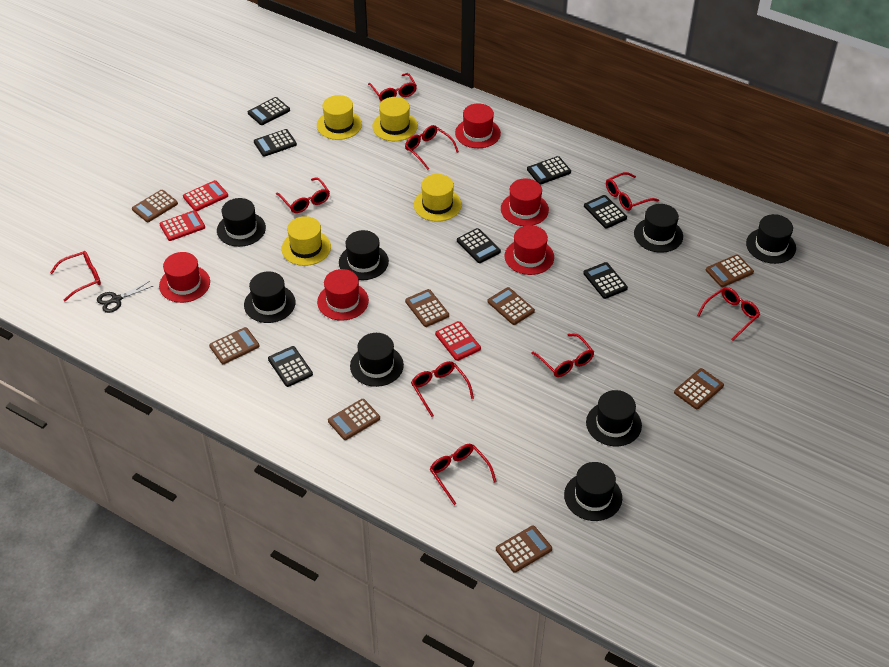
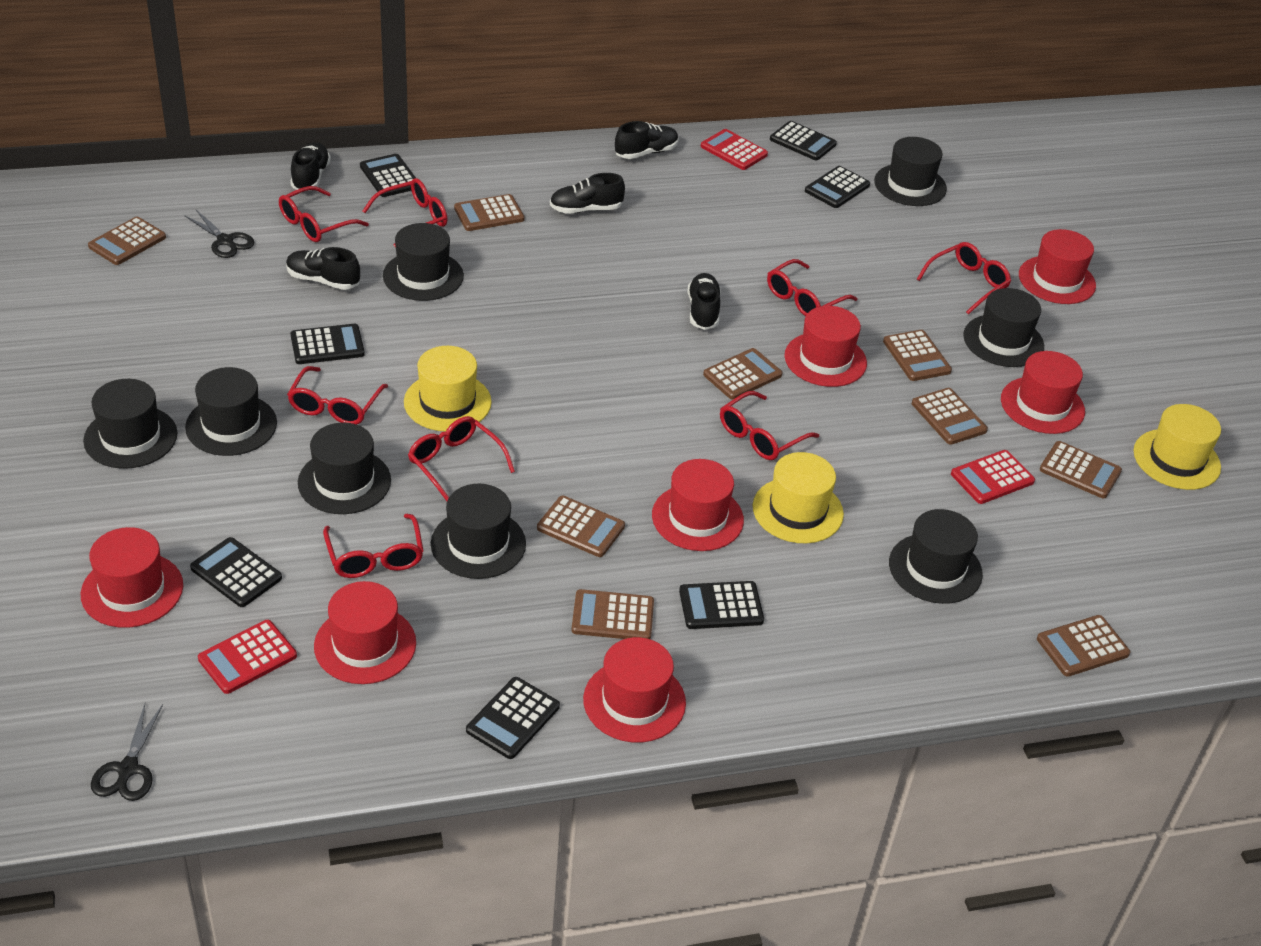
black scissors: 1 -> 2
black shoe: 0 -> 5
brown calculator: 8 -> 9
red glasses: 9 -> 8
red hat: 5 -> 7
yellow hat: 4 -> 3

